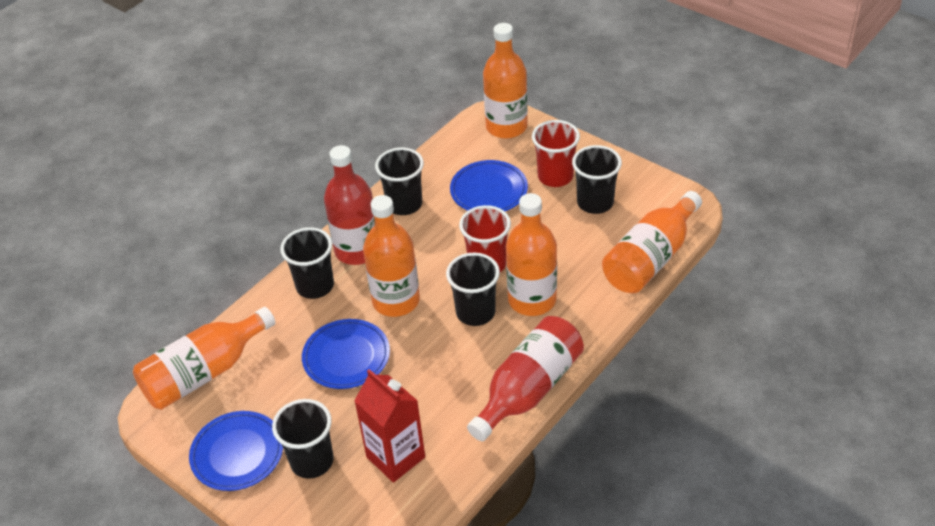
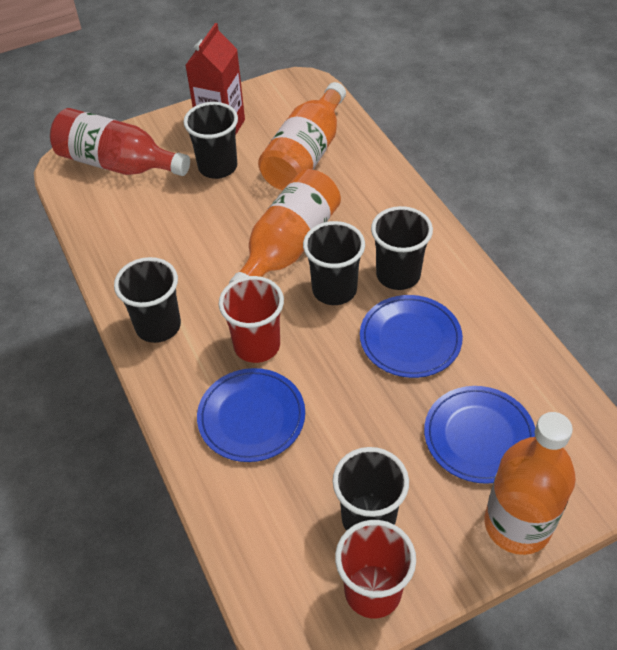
orange bottle: 5 -> 3
red bottle: 2 -> 1

